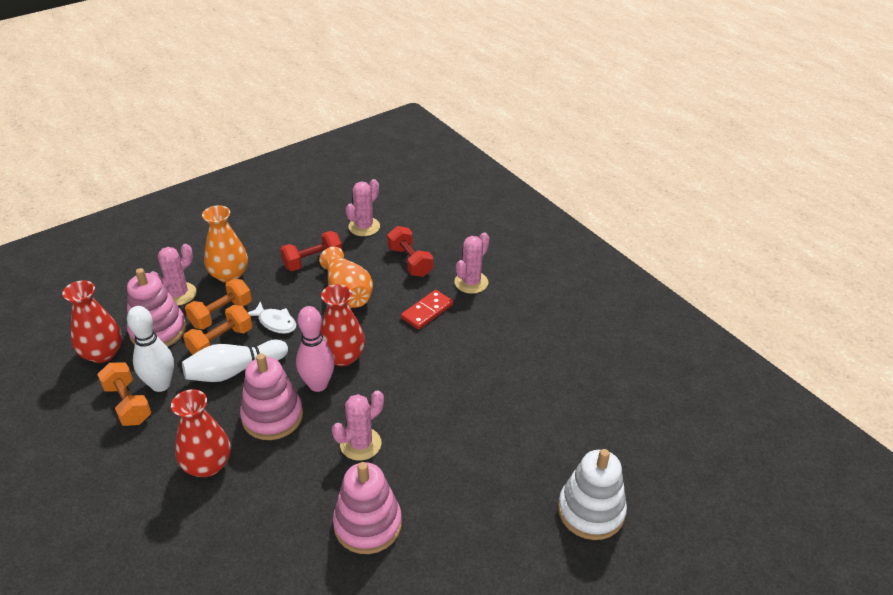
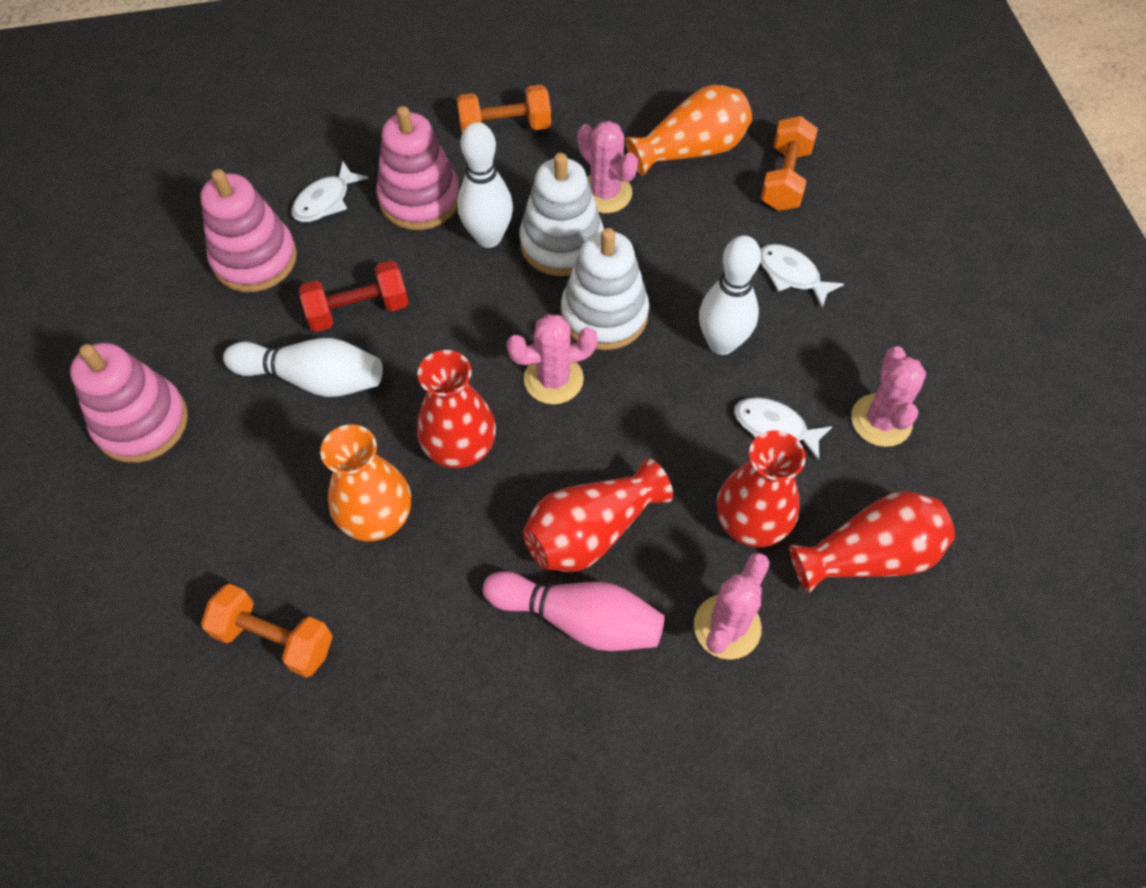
red domino: 1 -> 0
red dumbbell: 2 -> 1
red vase: 3 -> 4
white bowling pin: 2 -> 3
white fish: 1 -> 3
white stacking toy: 1 -> 2

